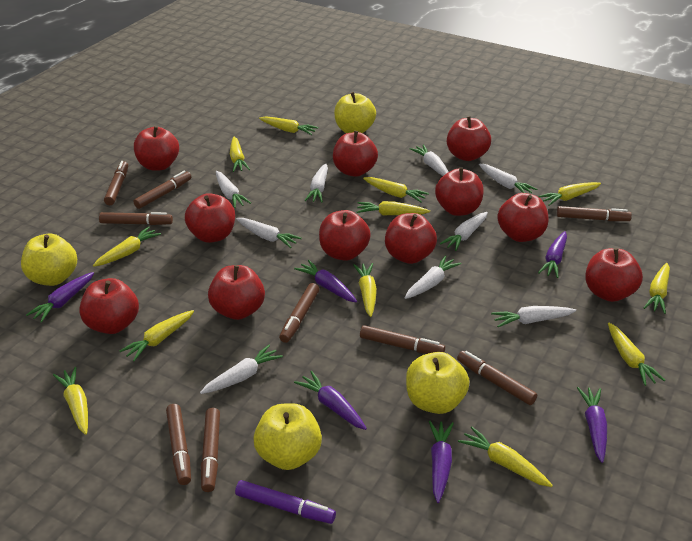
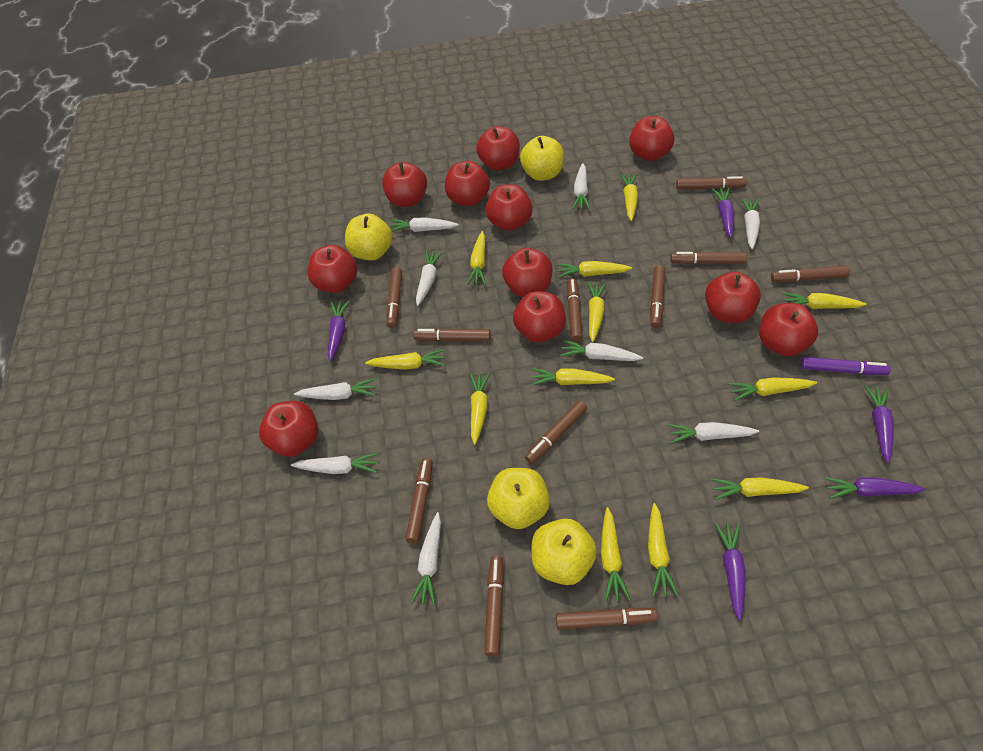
brown marker: 9 -> 11
purple carrot: 6 -> 5

